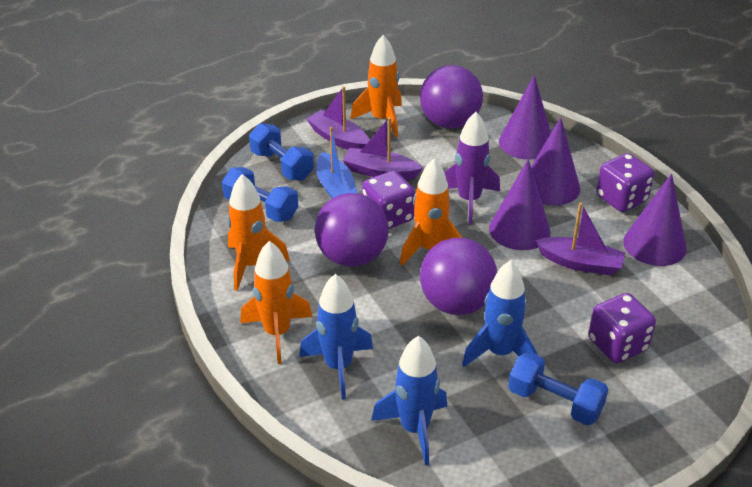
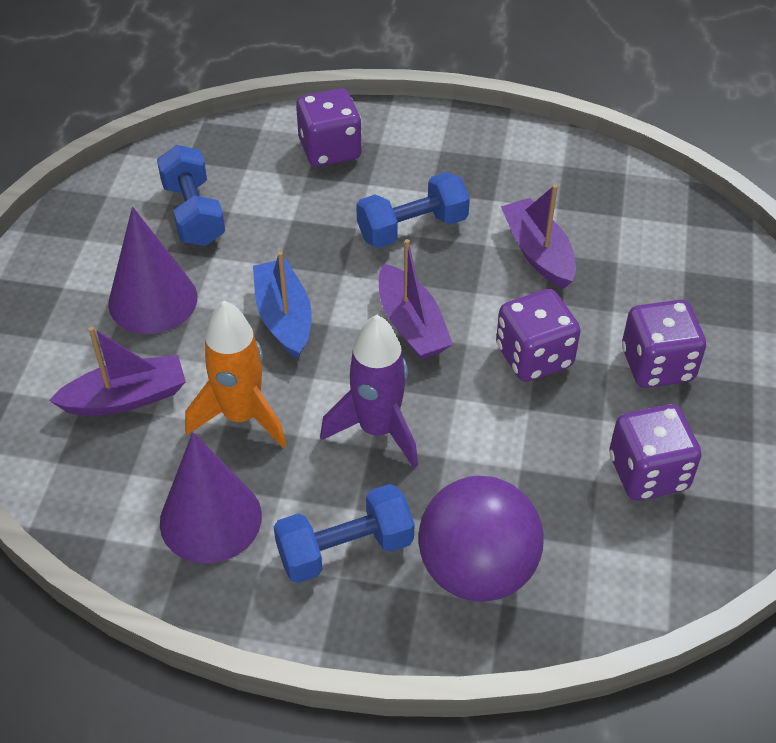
blue rocket: 3 -> 0
orange rocket: 4 -> 1
purple ball: 3 -> 1
purple cone: 4 -> 2
purple dice: 3 -> 4

